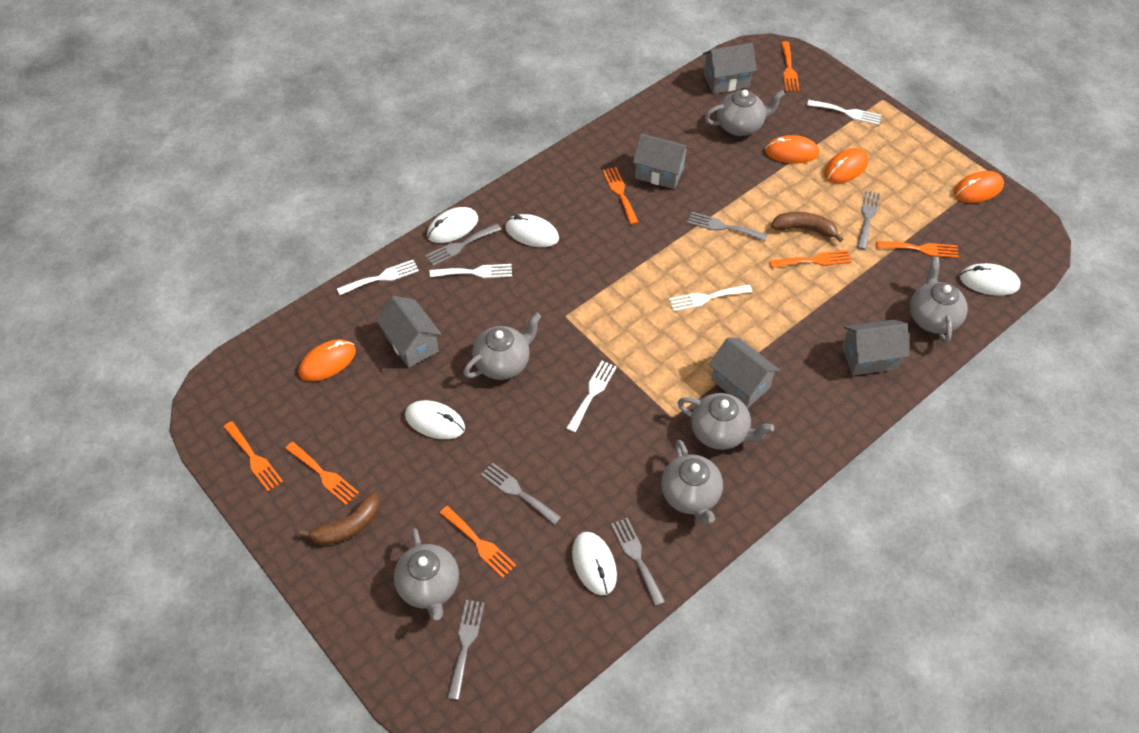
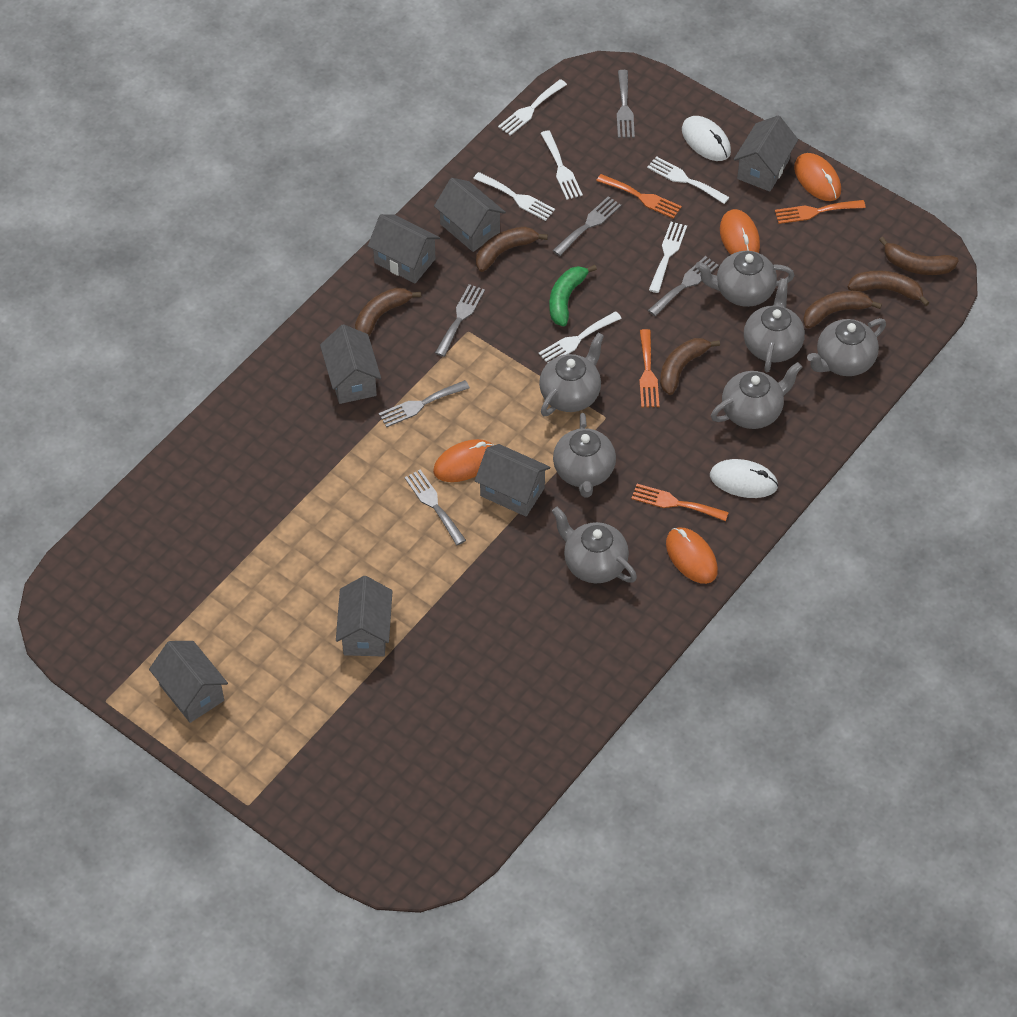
brown banana: 2 -> 6
green banana: 0 -> 1
grey house: 5 -> 7
grey teapot: 6 -> 7
orange fork: 7 -> 4
white fork: 5 -> 6
white mouse: 5 -> 2

